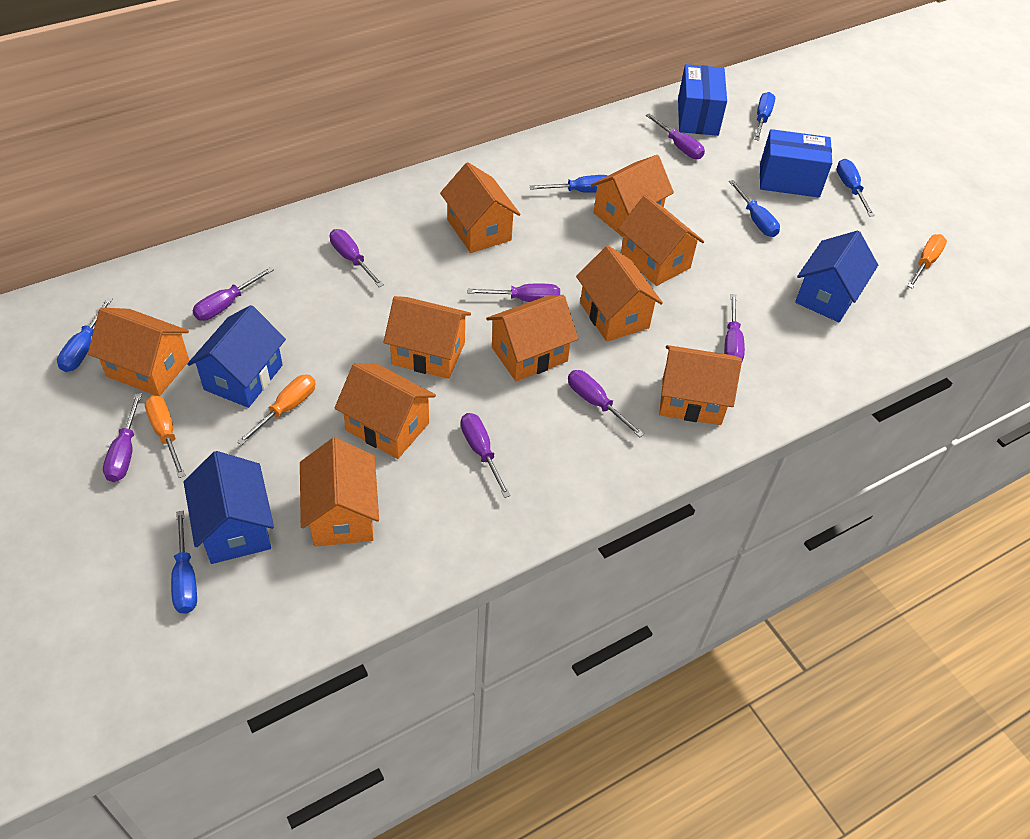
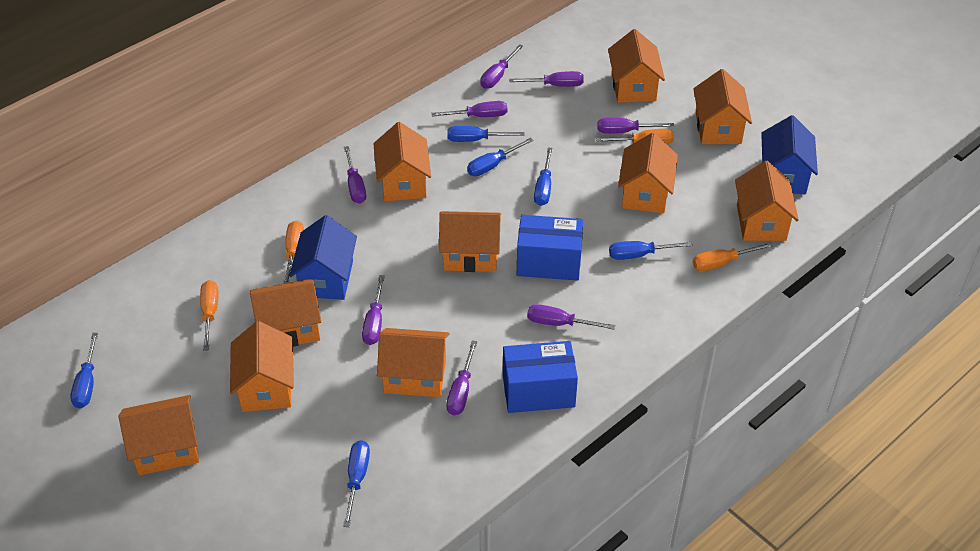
blue house: 3 -> 2
orange screwdriver: 3 -> 4

